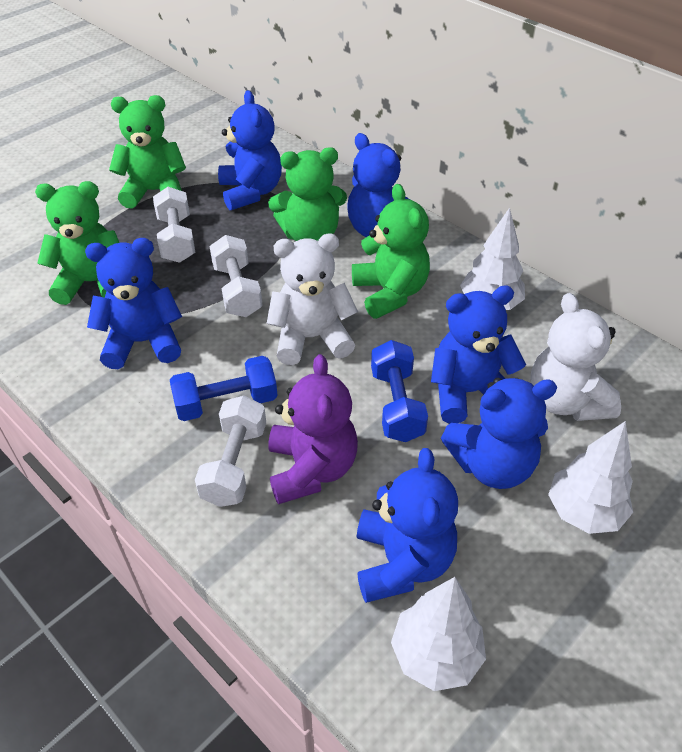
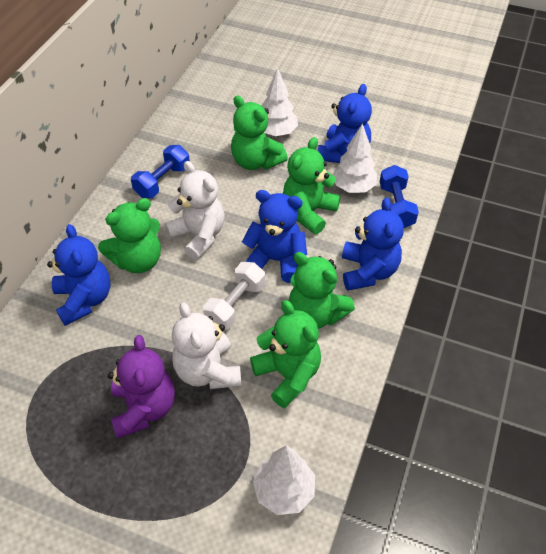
blue teddy bear: 6 -> 4
green teddy bear: 4 -> 5
white dumbbell: 3 -> 1

